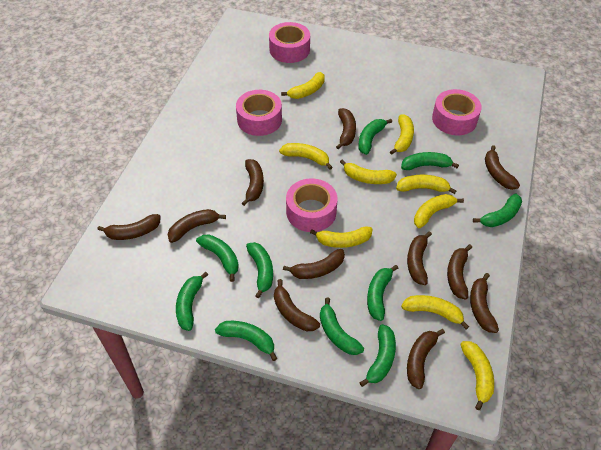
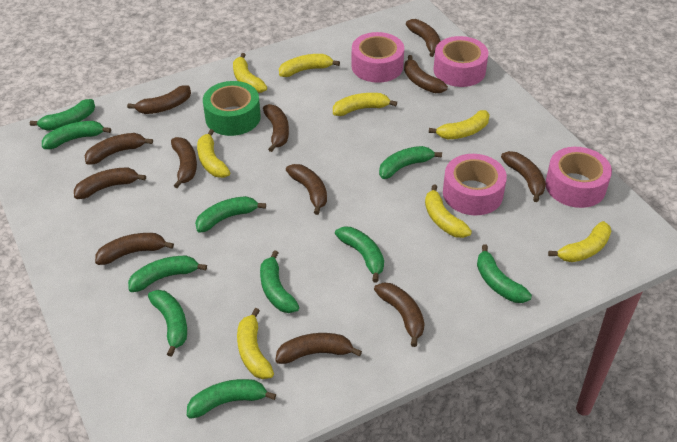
brown banana: 11 -> 12
green tape: 0 -> 1
yellow banana: 9 -> 8

